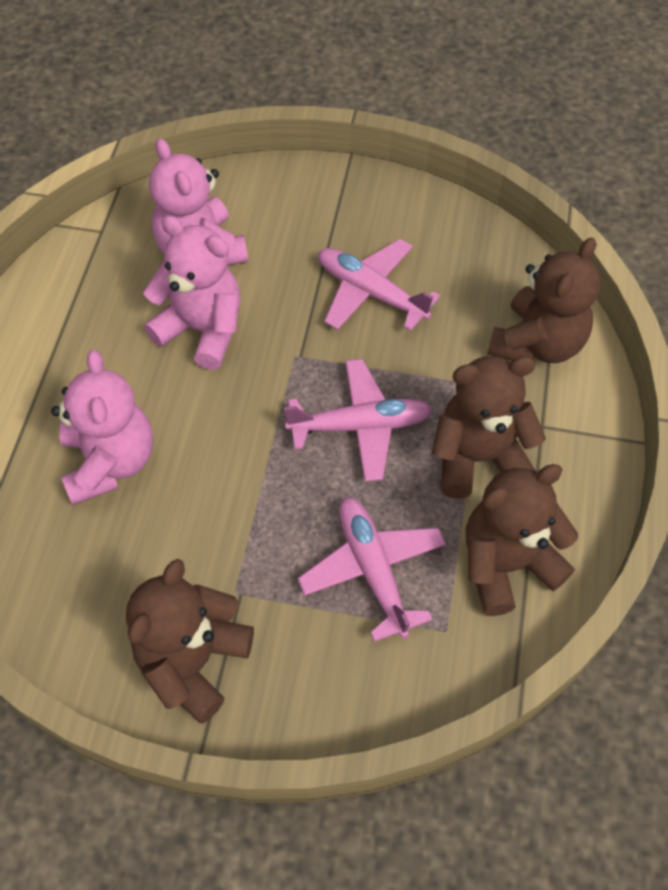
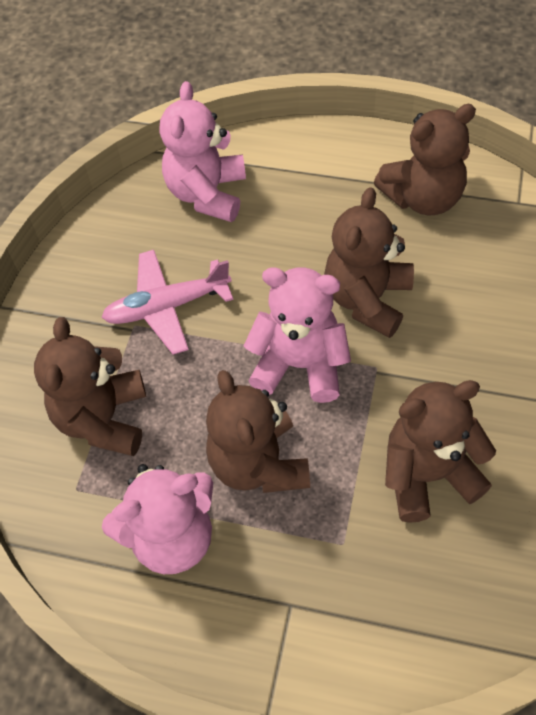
brown teddy bear: 4 -> 5
pink plane: 3 -> 1

